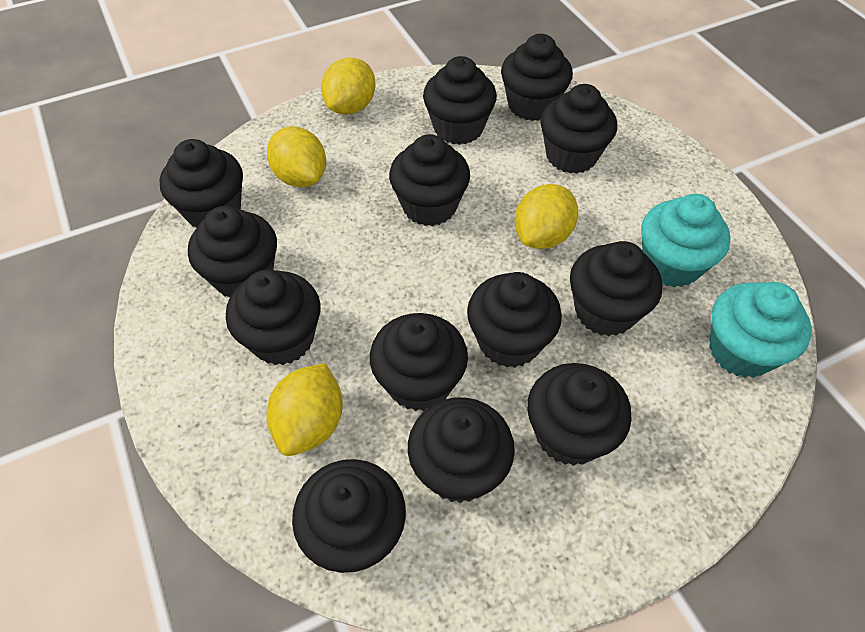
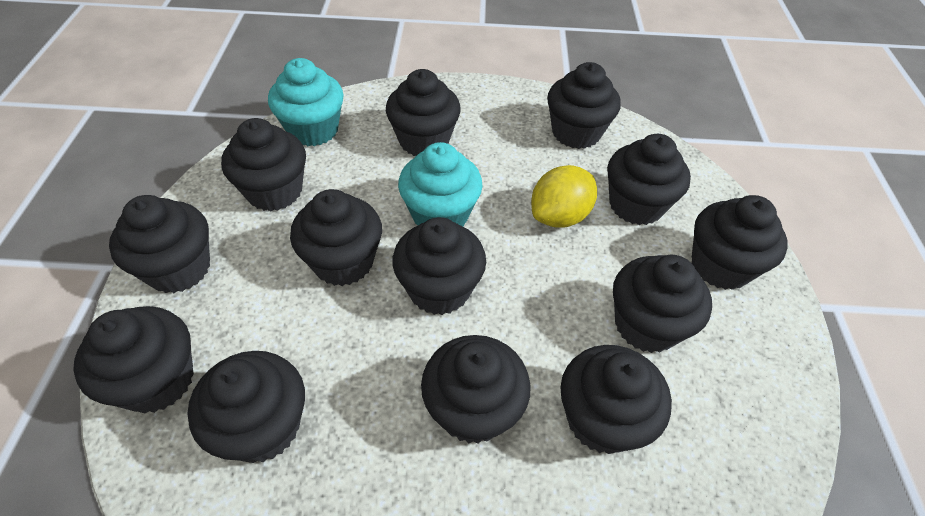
yellow lemon: 4 -> 1

